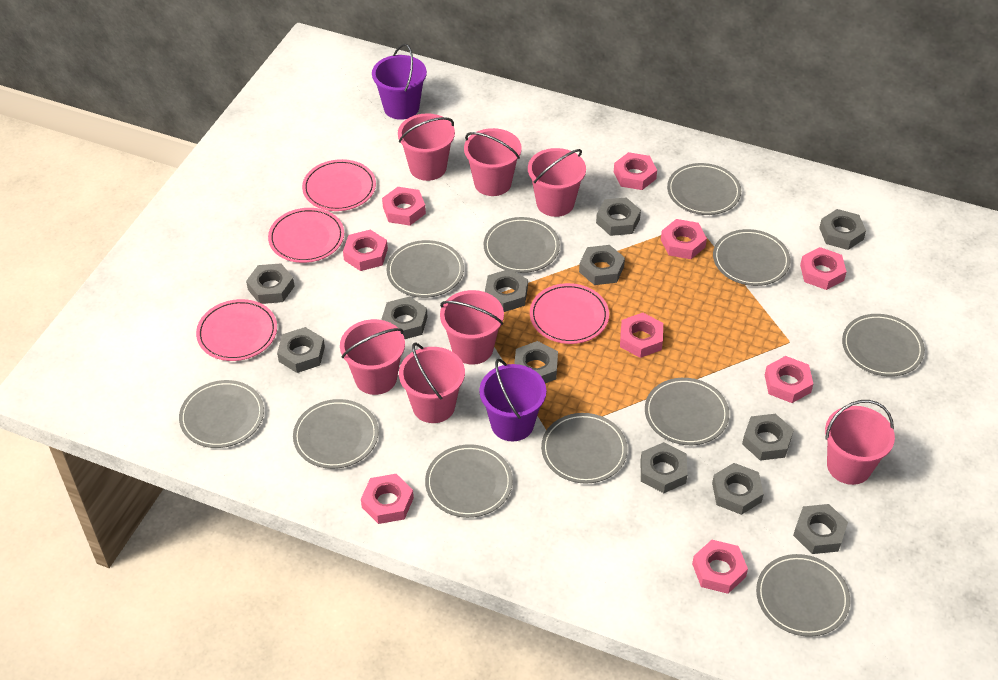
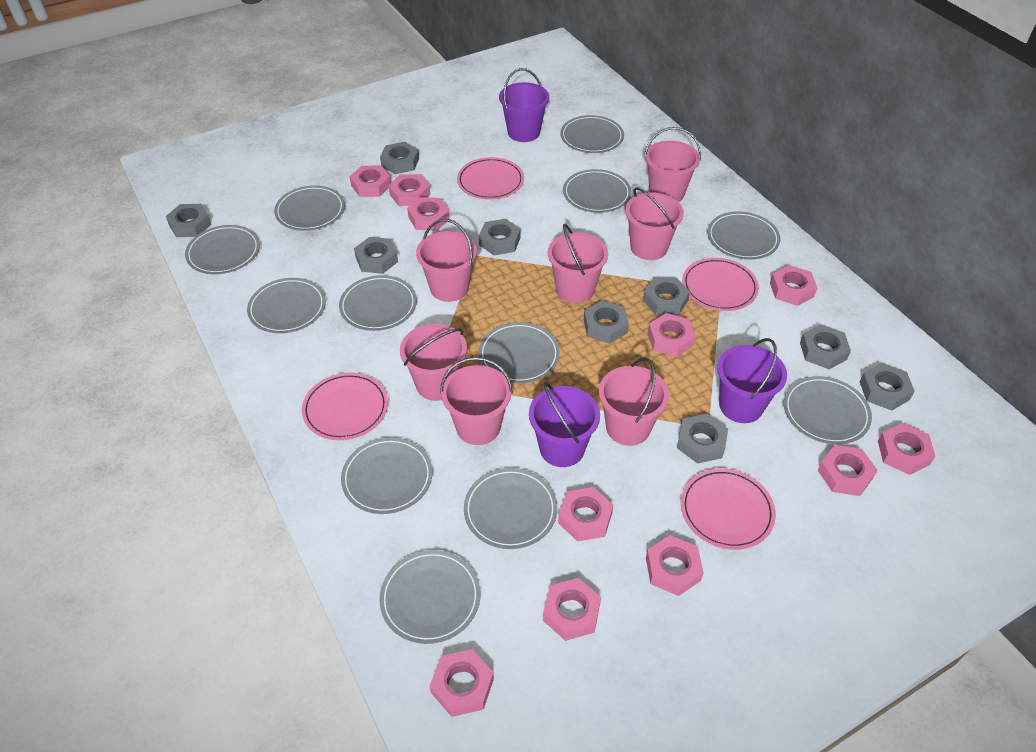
grey nut: 12 -> 9
grey plate: 11 -> 12
pink nut: 9 -> 11
purple bucket: 2 -> 3

